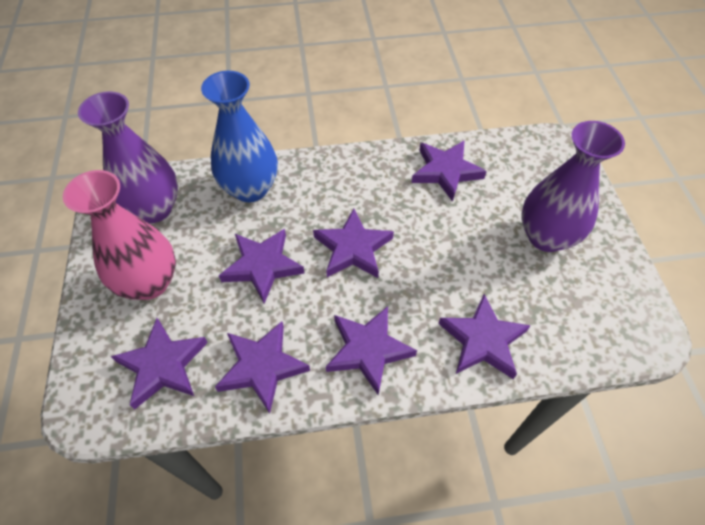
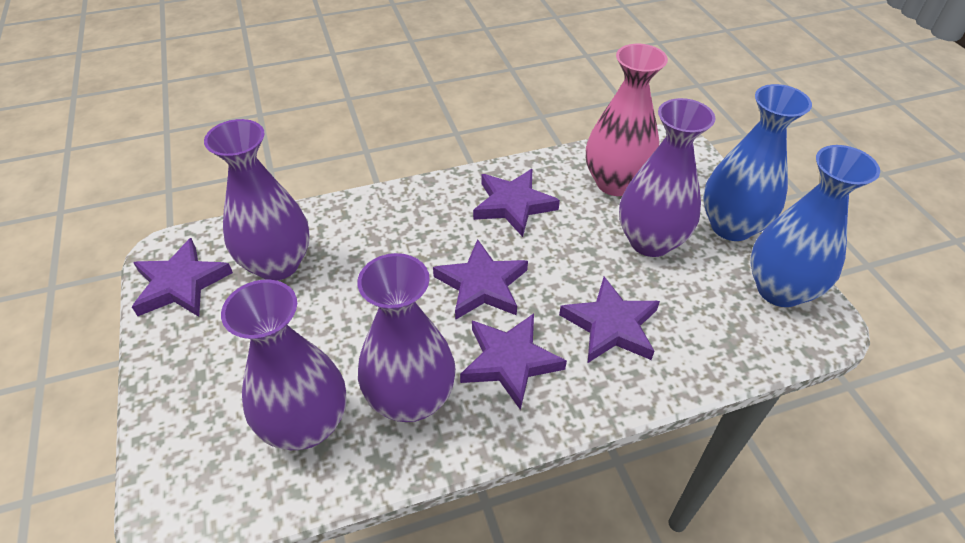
blue vase: 1 -> 2
purple star: 7 -> 5
purple vase: 2 -> 4

